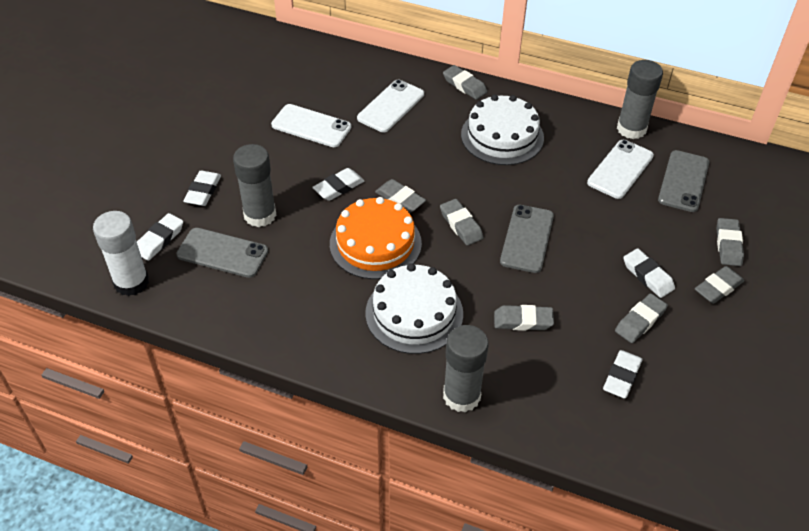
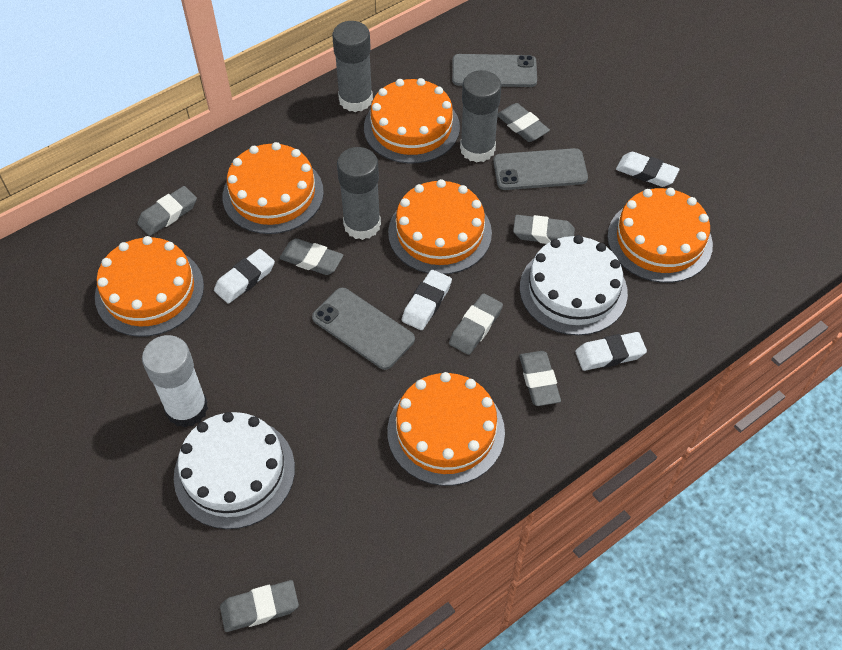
orange cake: 1 -> 6
white eraser: 5 -> 4
white phone: 3 -> 0

